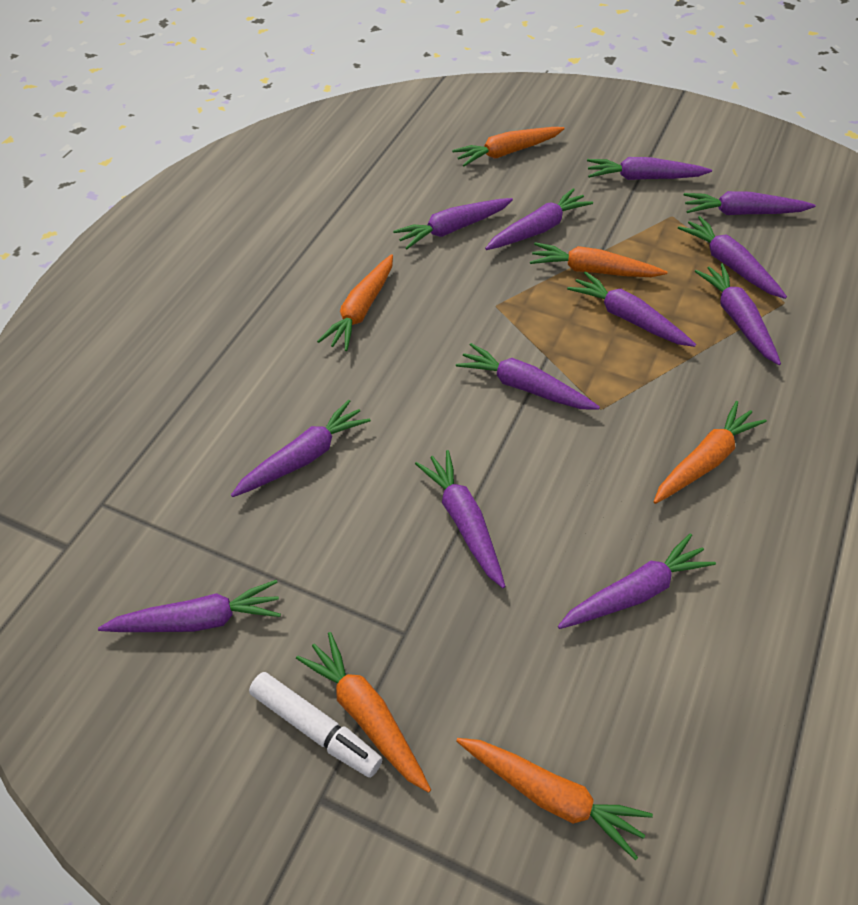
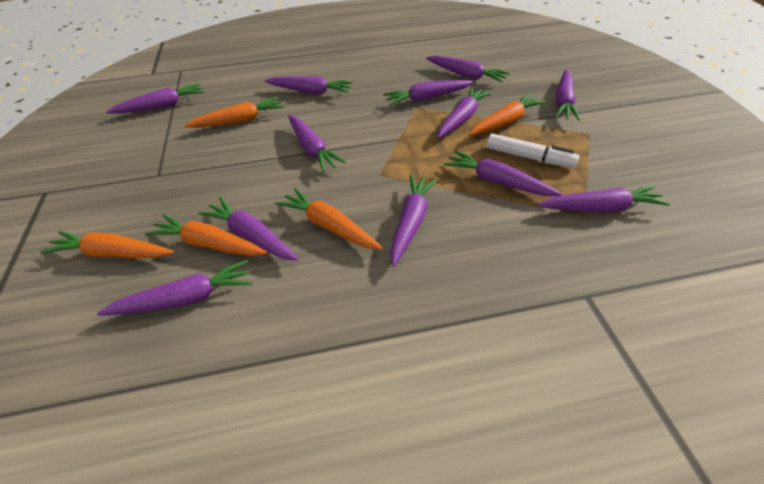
orange carrot: 6 -> 5

